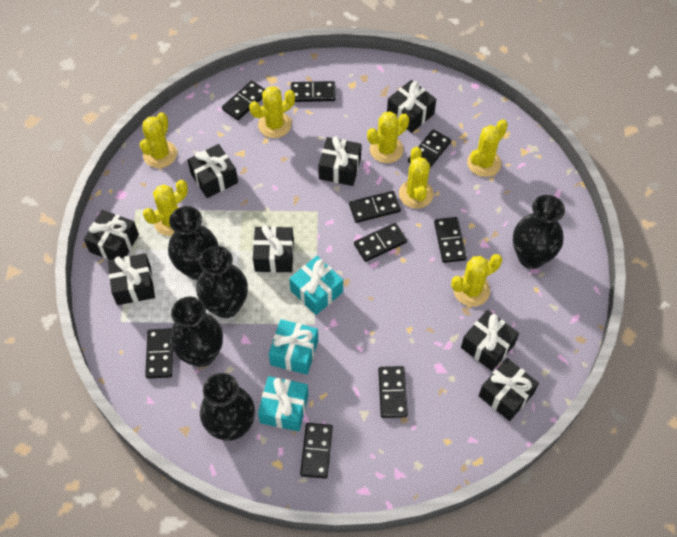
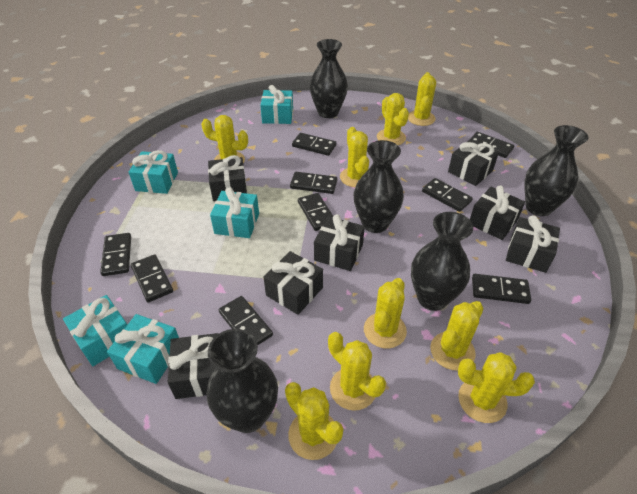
black gift: 8 -> 7
turquoise gift: 3 -> 5
yellow cactus: 7 -> 9

